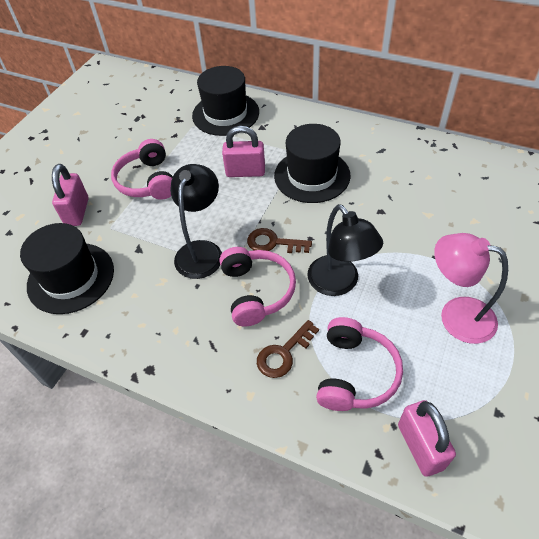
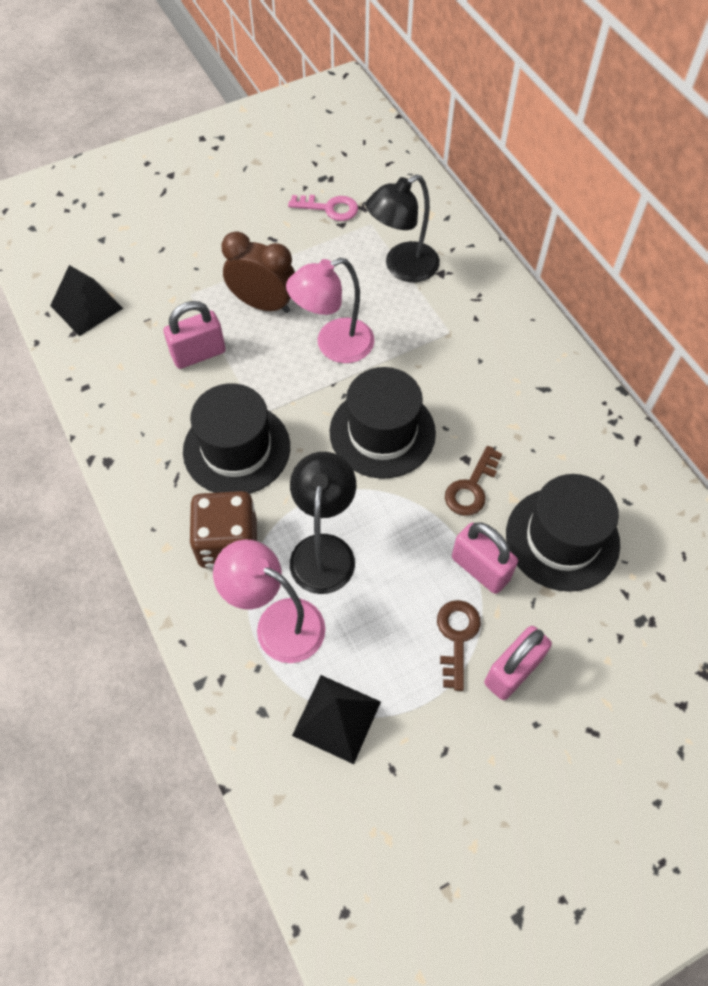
black pyramid: 0 -> 2
brown clock: 0 -> 1
brown dice: 0 -> 1
pink headphones: 3 -> 0
pink key: 0 -> 1
pink lamp: 1 -> 2

